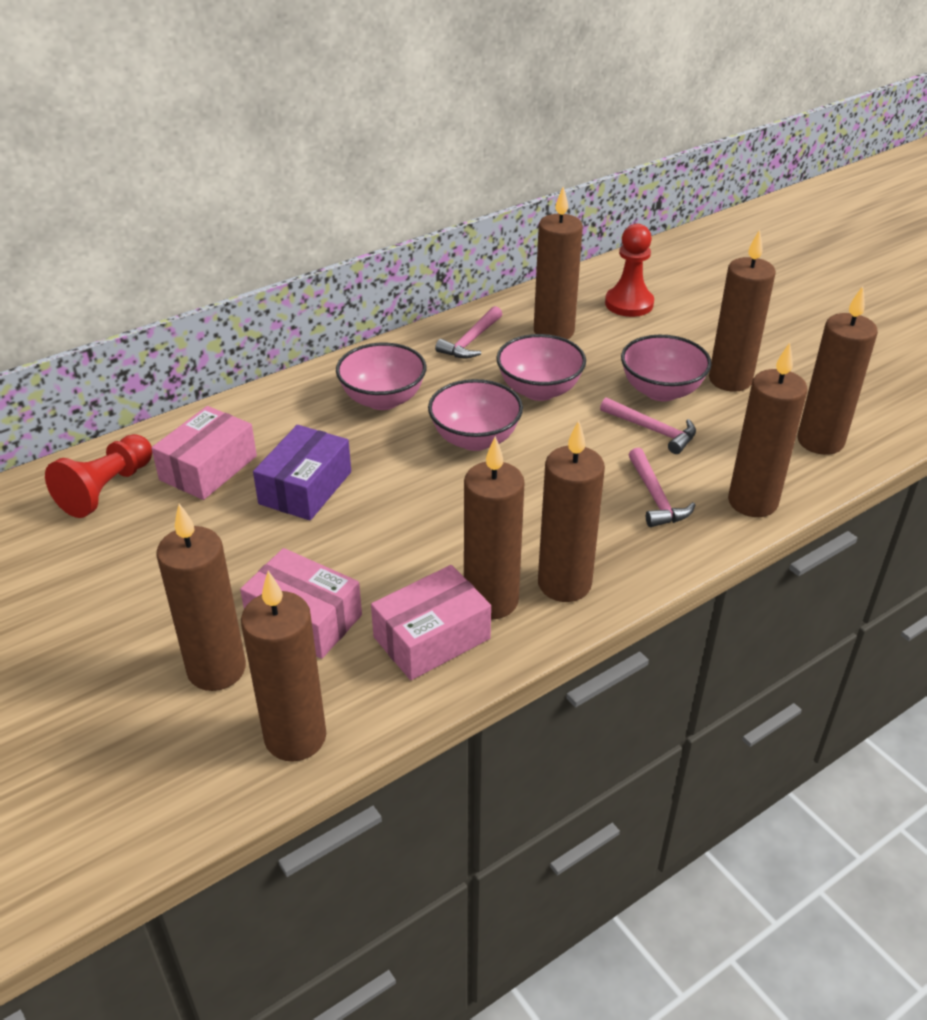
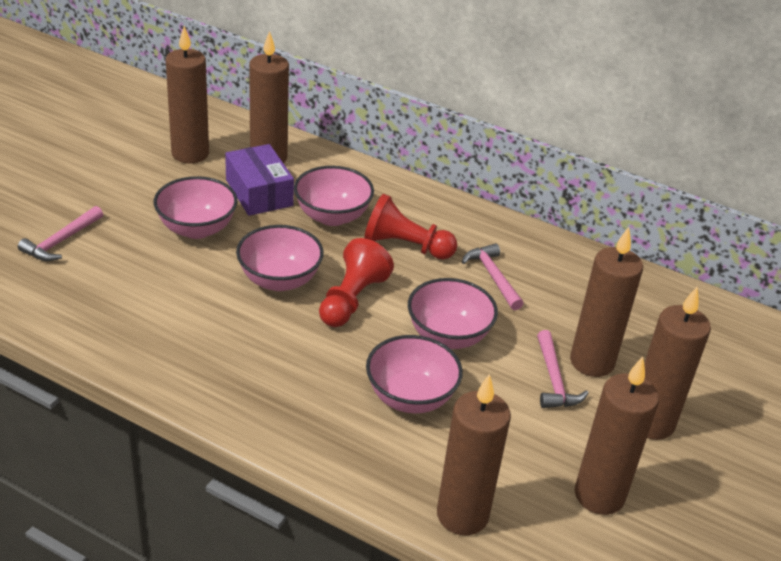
brown candle: 8 -> 6
pink bowl: 4 -> 5
pink box: 3 -> 0

